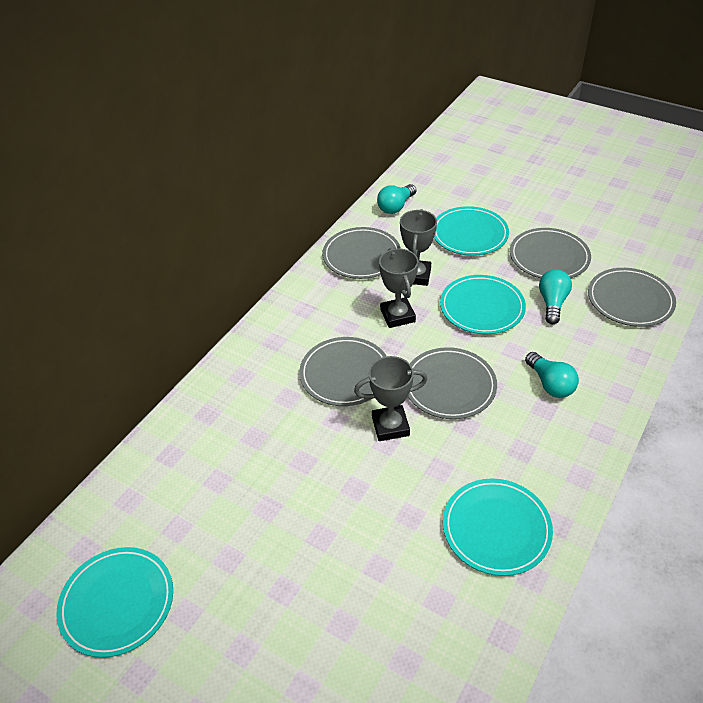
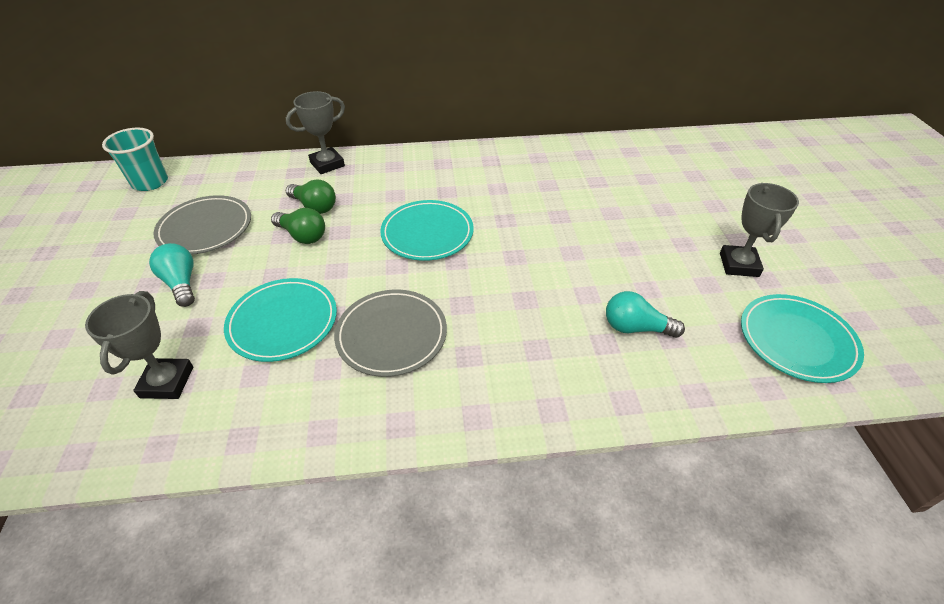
green light bulb: 0 -> 2
grey plate: 5 -> 2
turquoise cup: 0 -> 1
turquoise light bulb: 3 -> 2
turquoise plate: 4 -> 3

